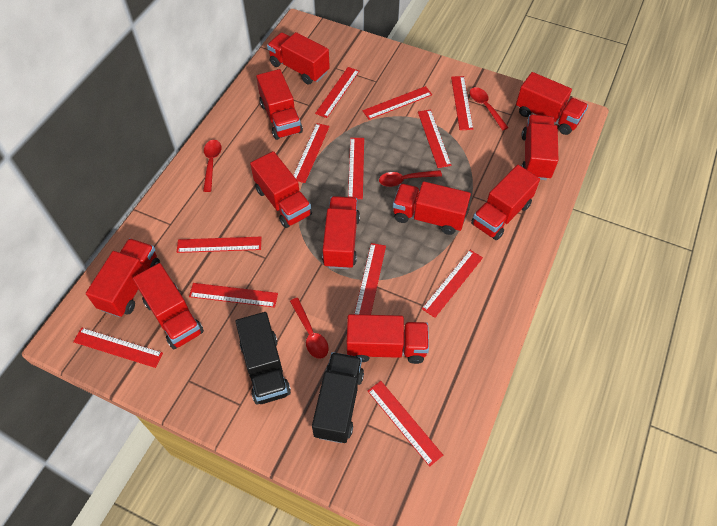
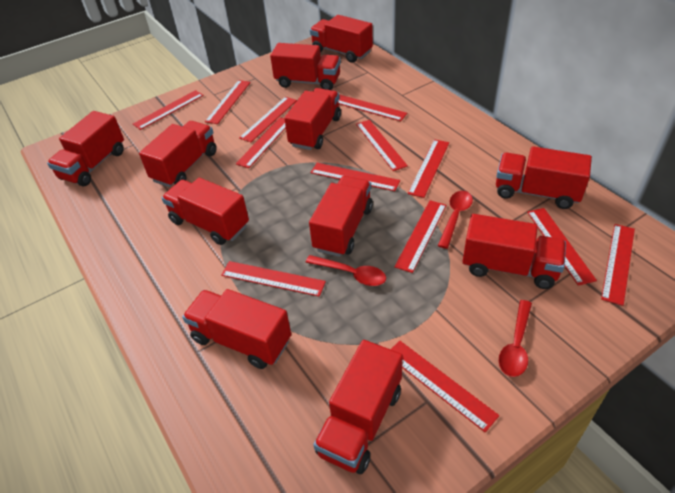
black truck: 2 -> 0
red ruler: 12 -> 13
red spoon: 4 -> 3

